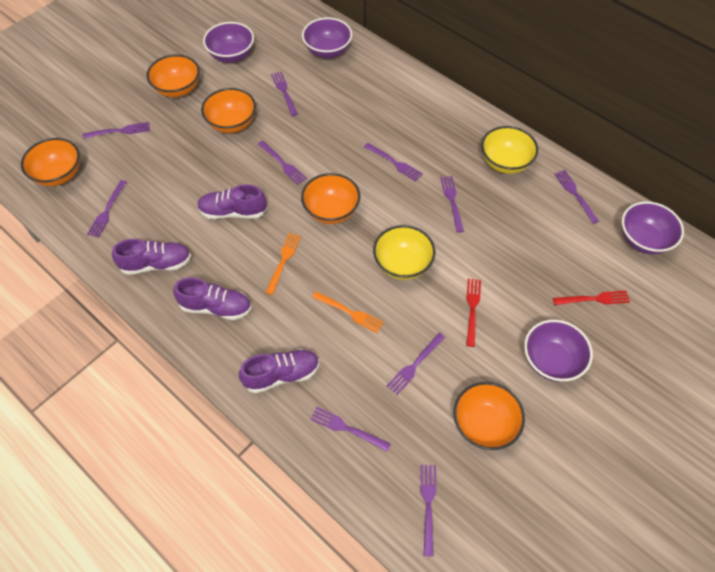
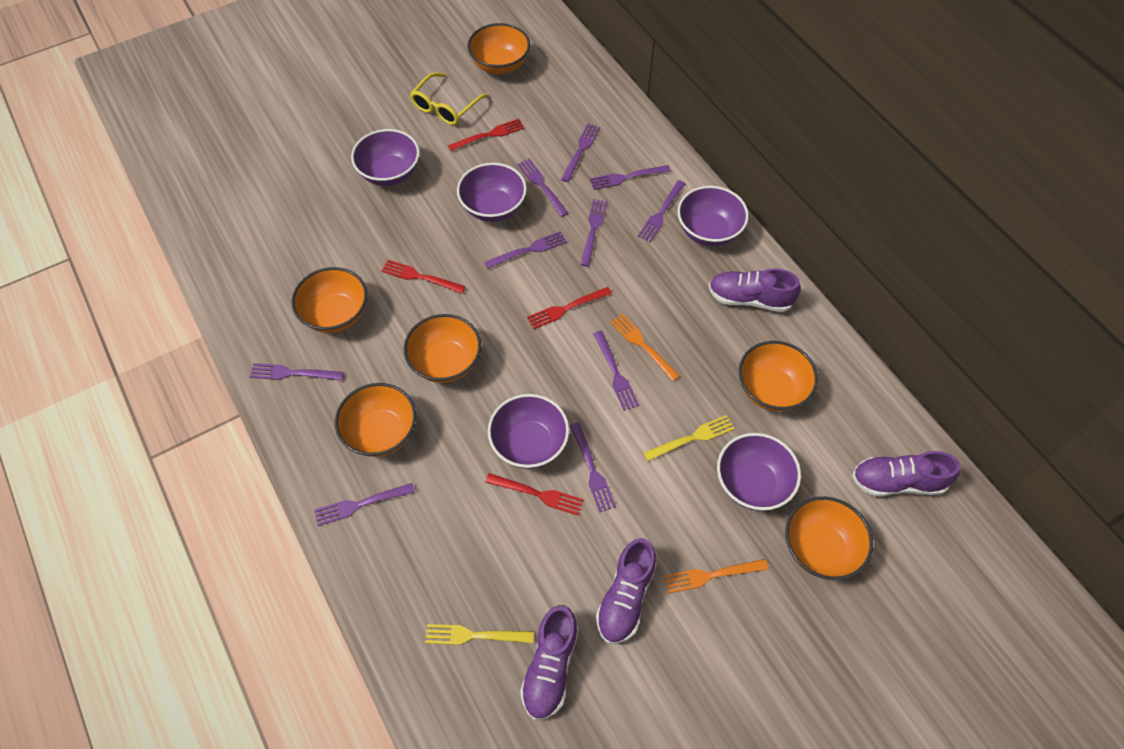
orange bowl: 5 -> 6
purple bowl: 4 -> 5
red fork: 2 -> 4
yellow bowl: 2 -> 0
yellow fork: 0 -> 2
yellow glasses: 0 -> 1

